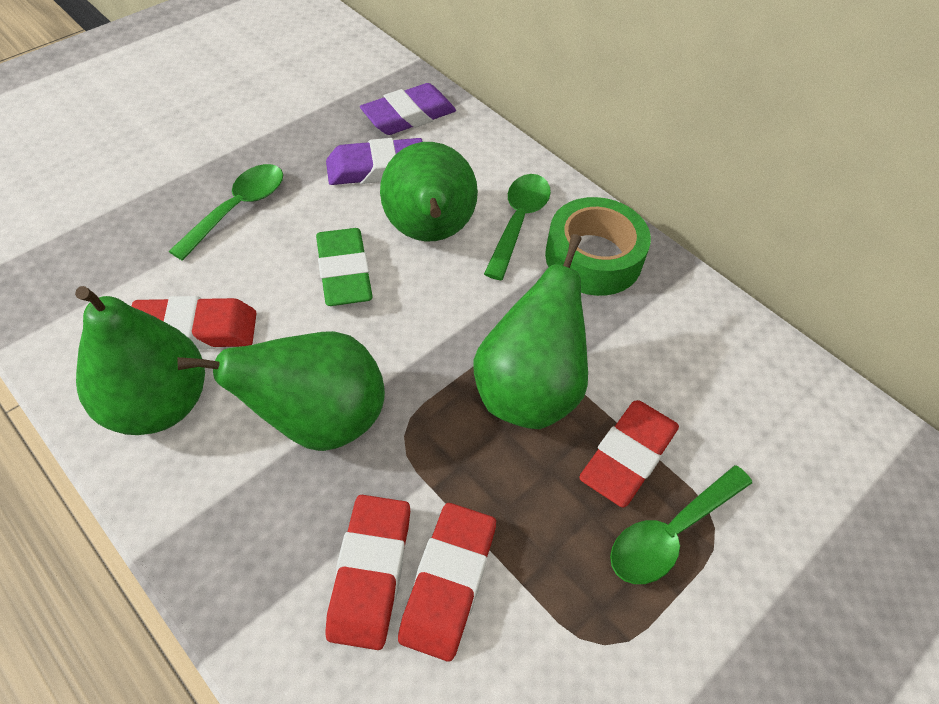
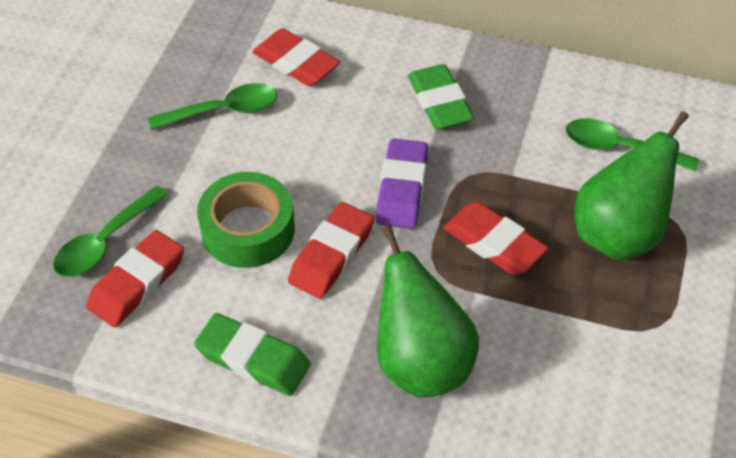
green eraser: 1 -> 2
green pear: 4 -> 2
purple eraser: 2 -> 1

